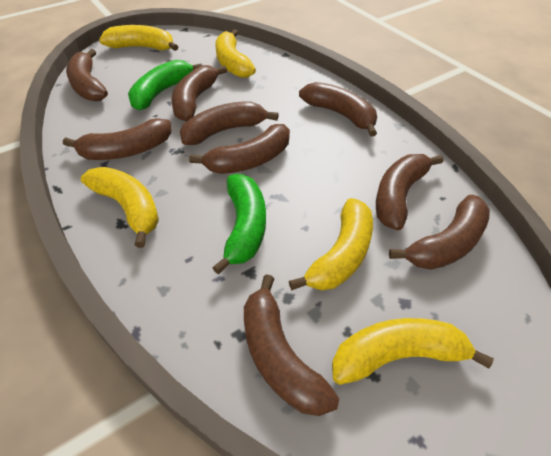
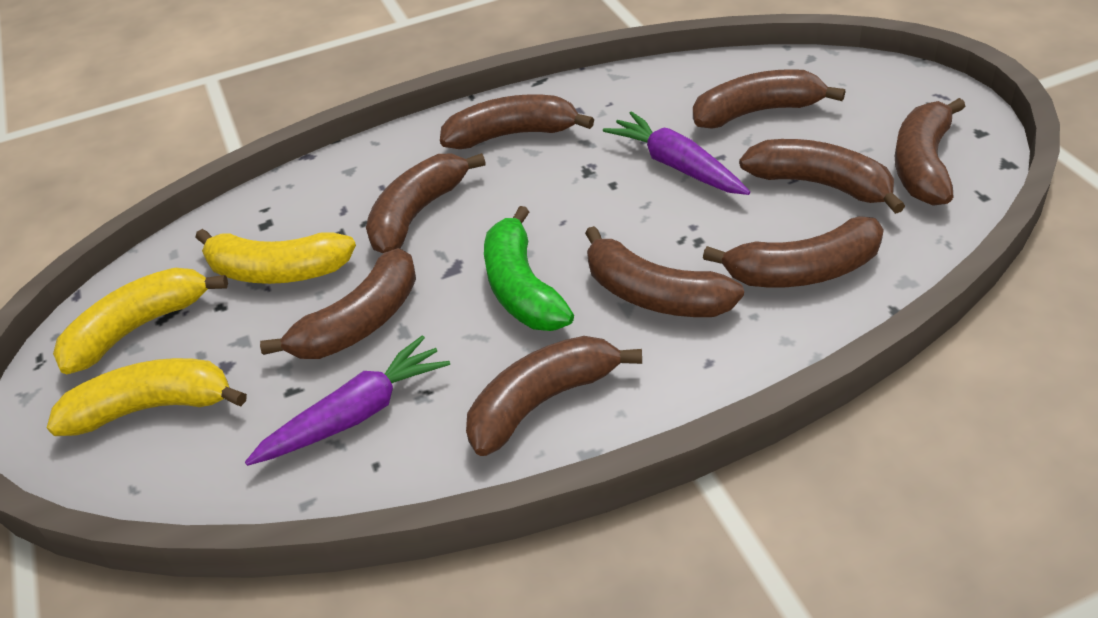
green banana: 2 -> 1
purple carrot: 0 -> 2
yellow banana: 5 -> 3

